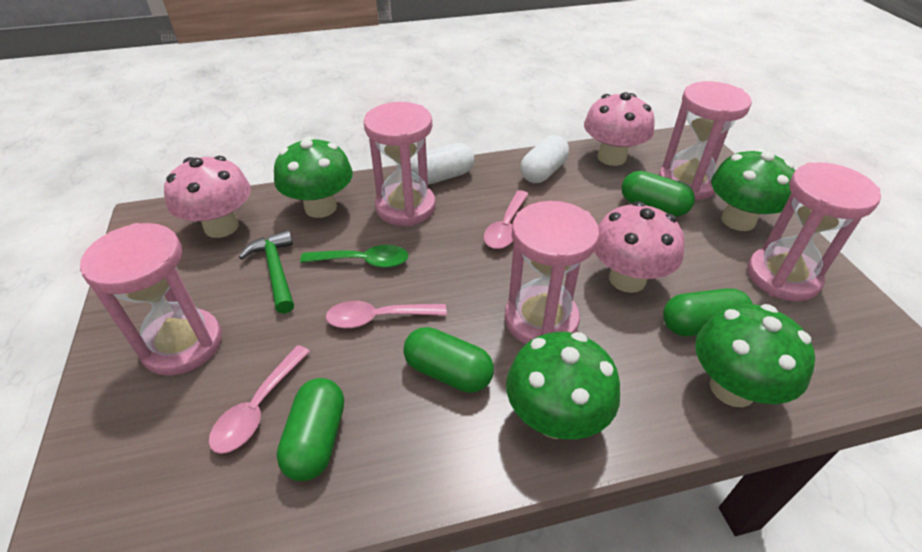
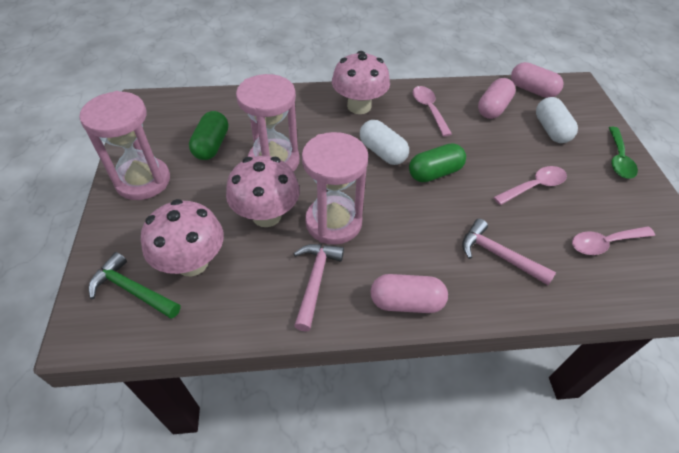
green capsule: 4 -> 2
green mushroom: 4 -> 0
pink capsule: 0 -> 3
pink hammer: 0 -> 2
pink hourglass: 5 -> 3

